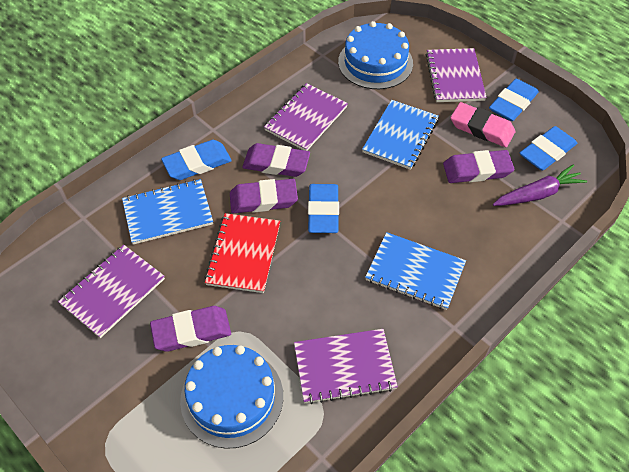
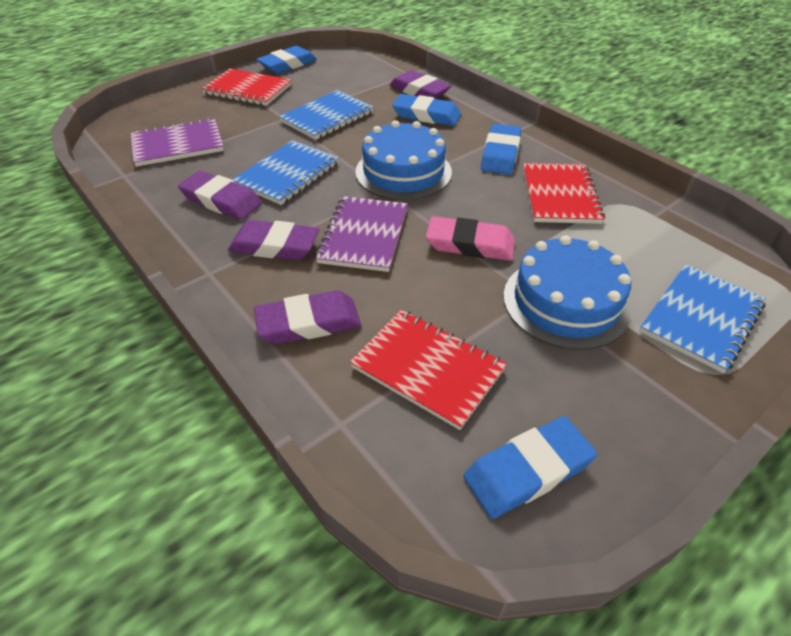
purple carrot: 1 -> 0
purple notebook: 4 -> 2
red notebook: 1 -> 3

